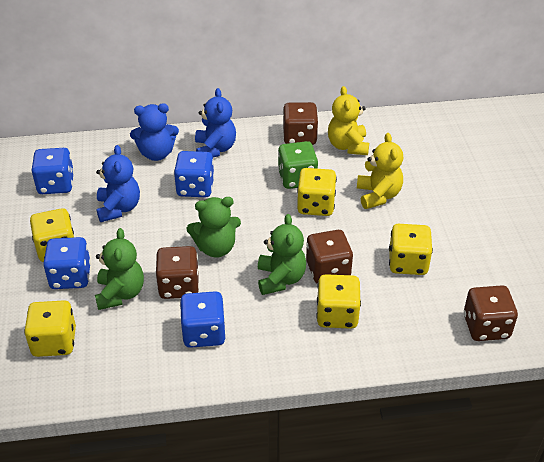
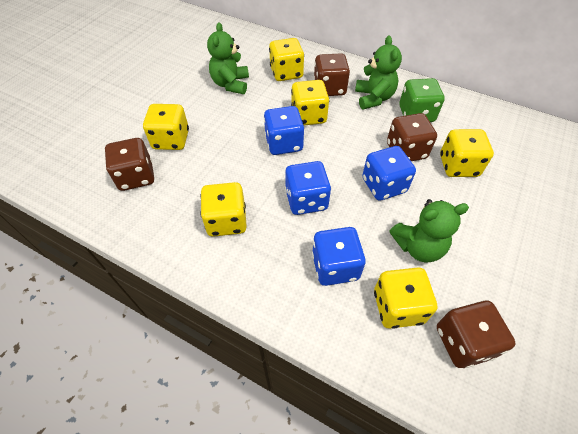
blue teddy bear: 3 -> 0
yellow dice: 5 -> 6
yellow teddy bear: 2 -> 0

